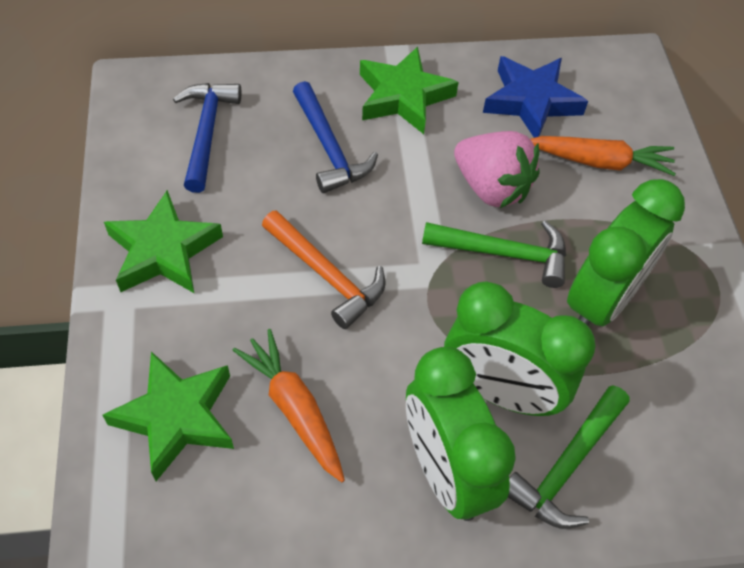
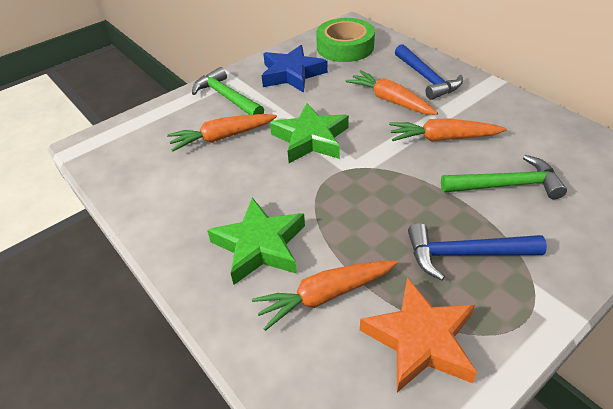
green clock: 3 -> 0
green star: 3 -> 2
green tape: 0 -> 1
orange carrot: 2 -> 4
orange hammer: 1 -> 0
orange star: 0 -> 1
pink strawberry: 1 -> 0

